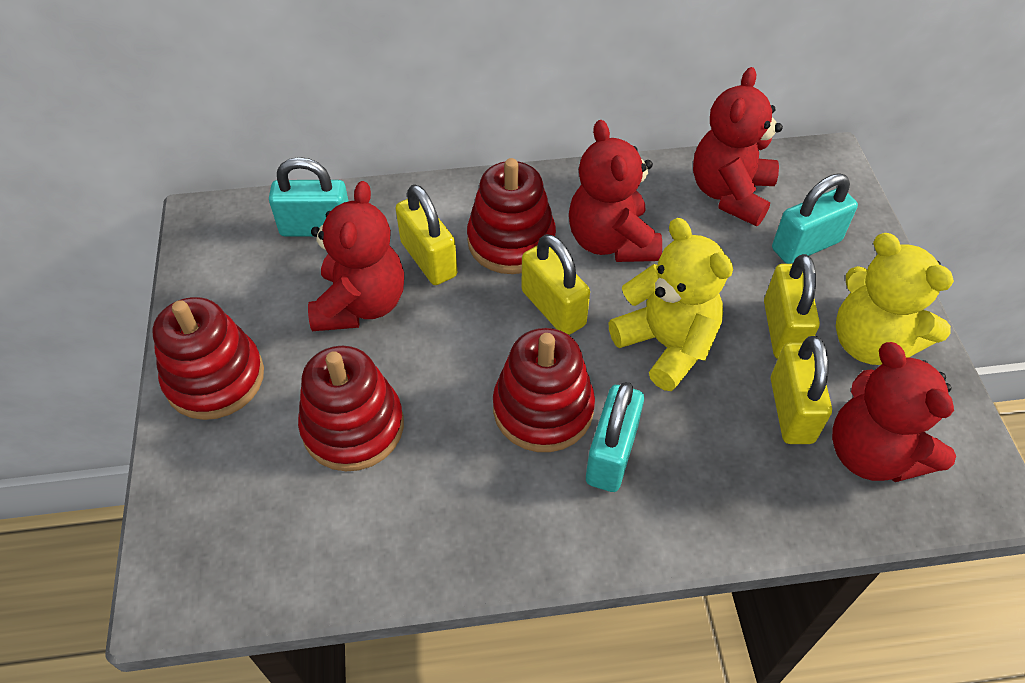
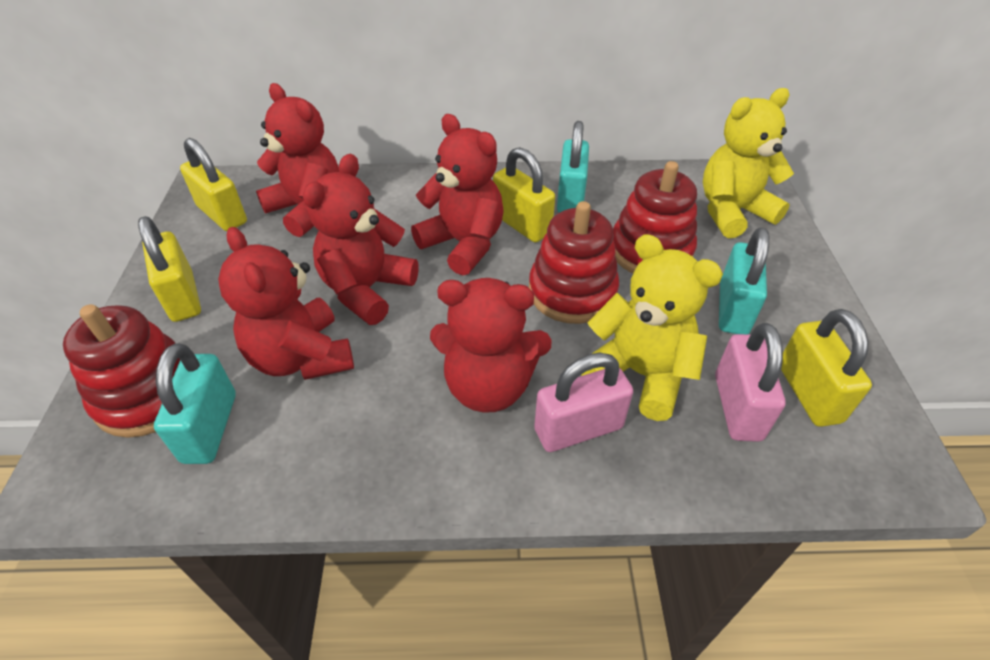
pink padlock: 0 -> 2
red stacking toy: 4 -> 3
red teddy bear: 4 -> 5

